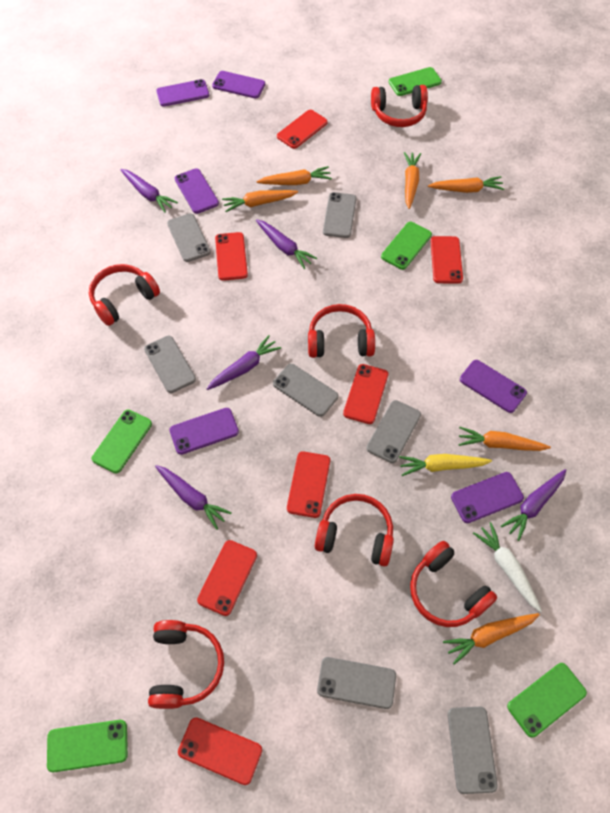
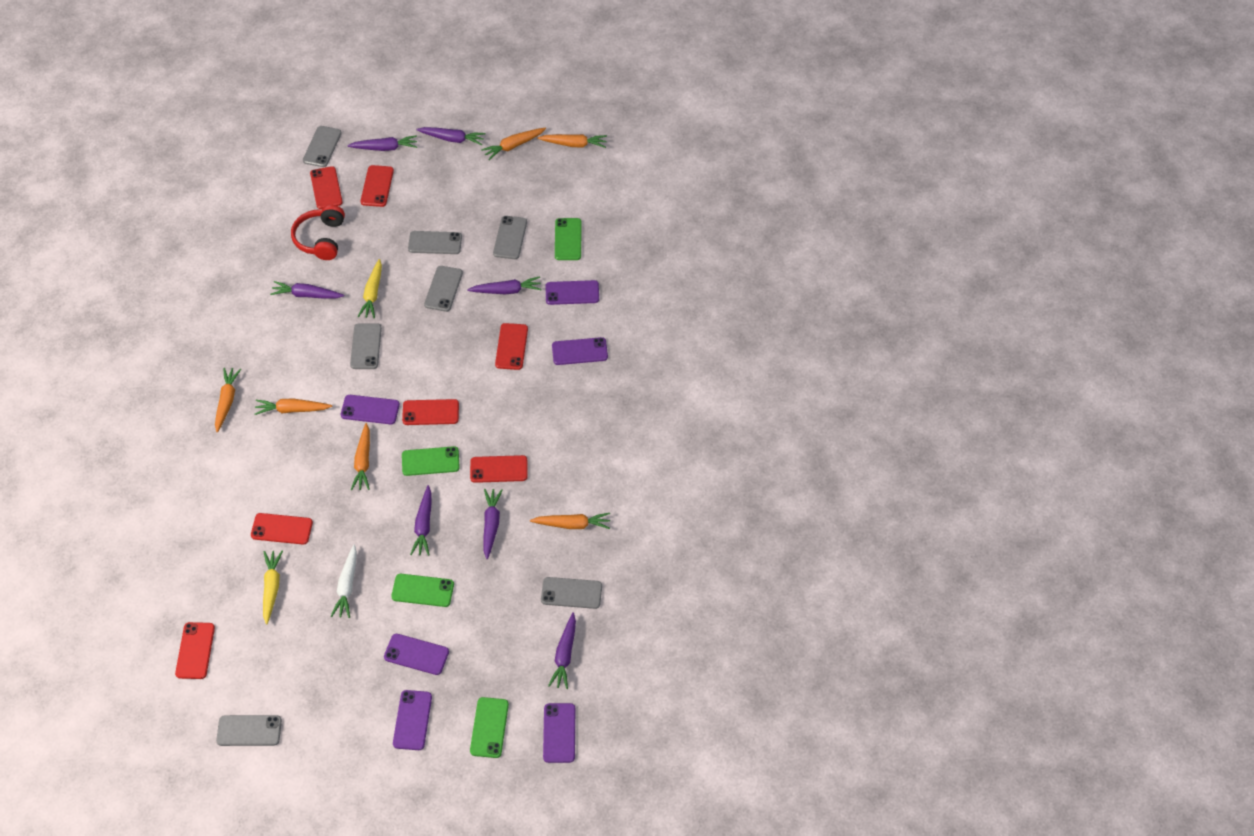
green phone: 5 -> 4
purple carrot: 5 -> 7
red headphones: 6 -> 1
yellow carrot: 1 -> 2

